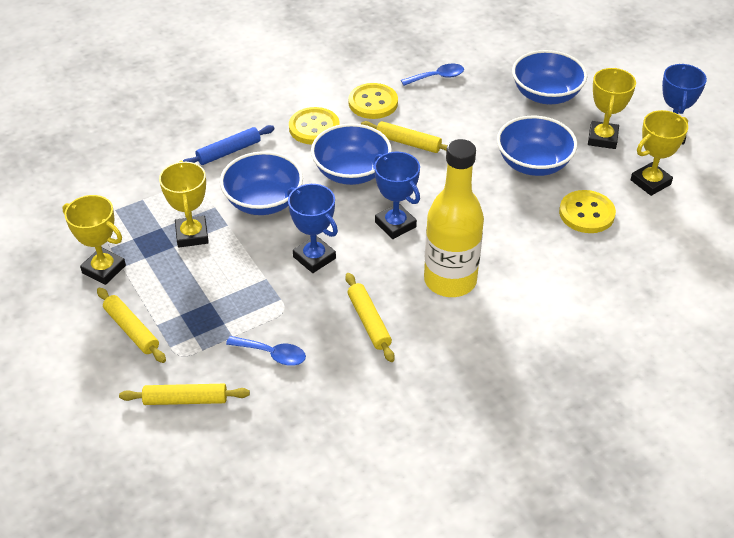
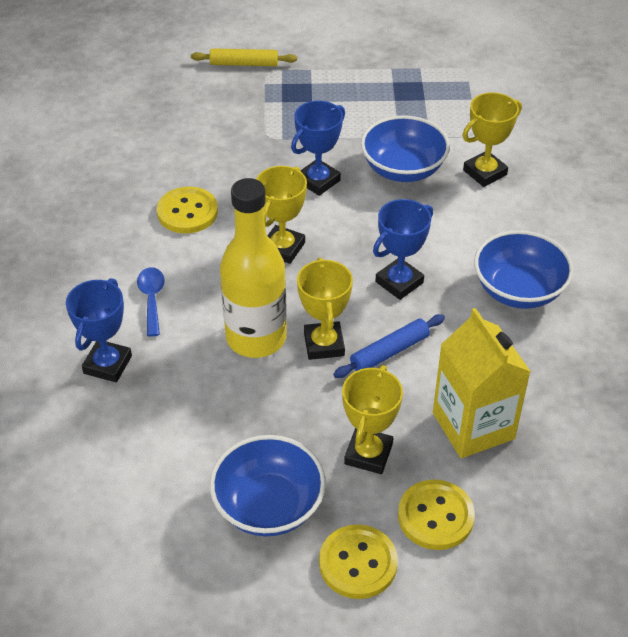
blue bowl: 4 -> 3
blue spoon: 2 -> 1
yellow carton: 0 -> 1
yellow rolling pin: 4 -> 1

